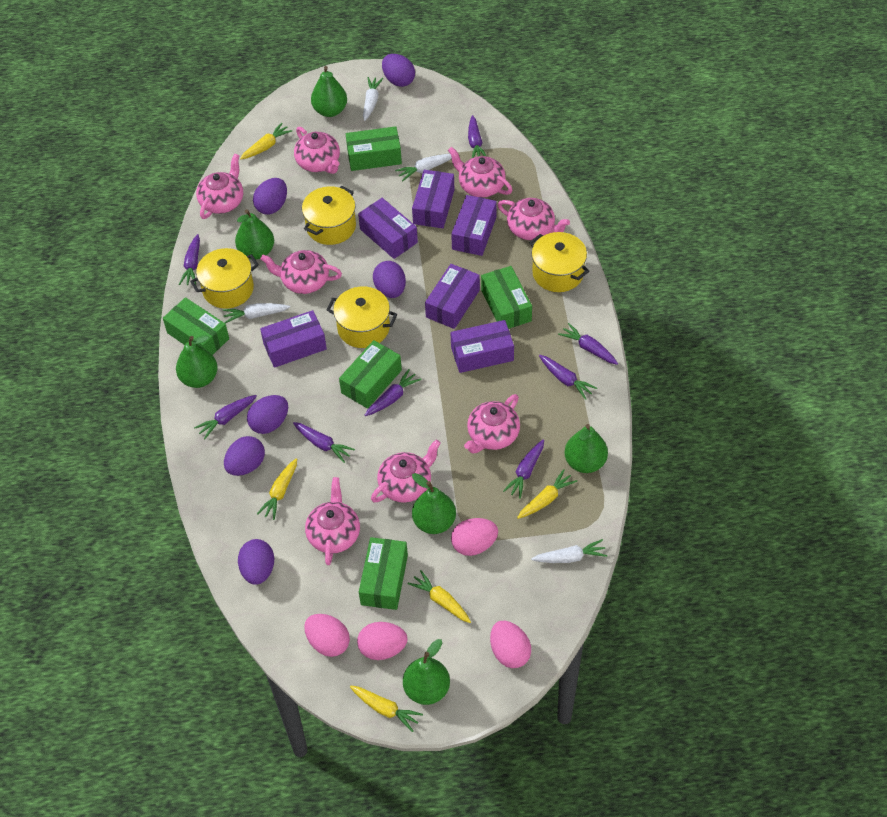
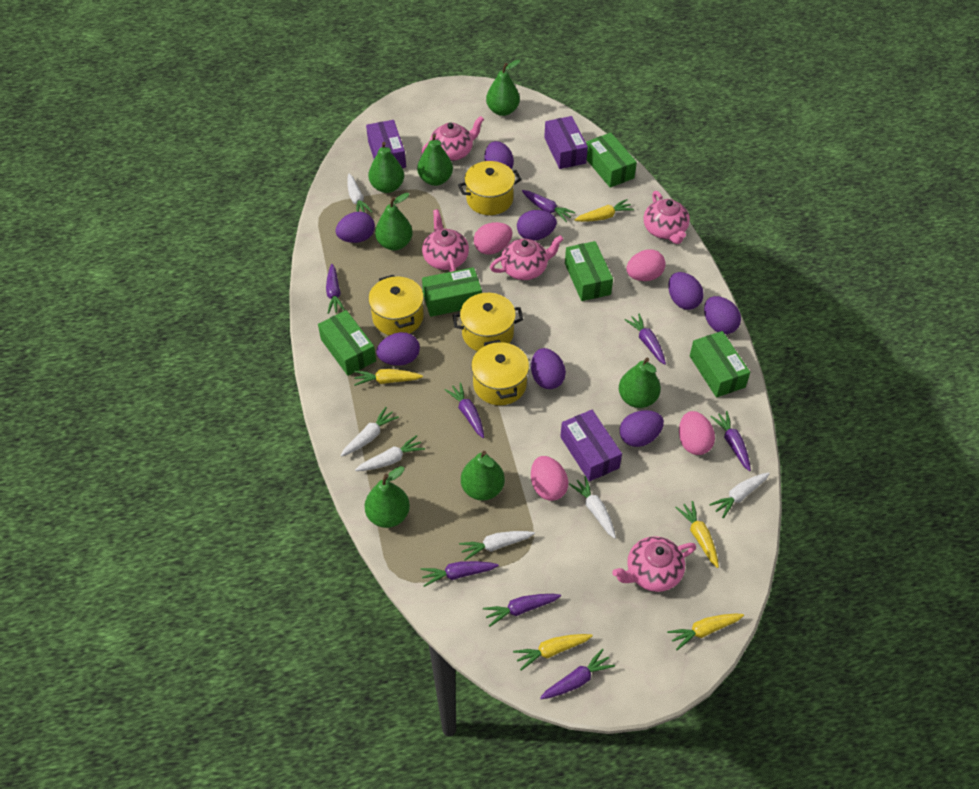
green pear: 6 -> 7
pink teapot: 8 -> 5
purple box: 6 -> 3
purple egg: 6 -> 8
white carrot: 4 -> 6

